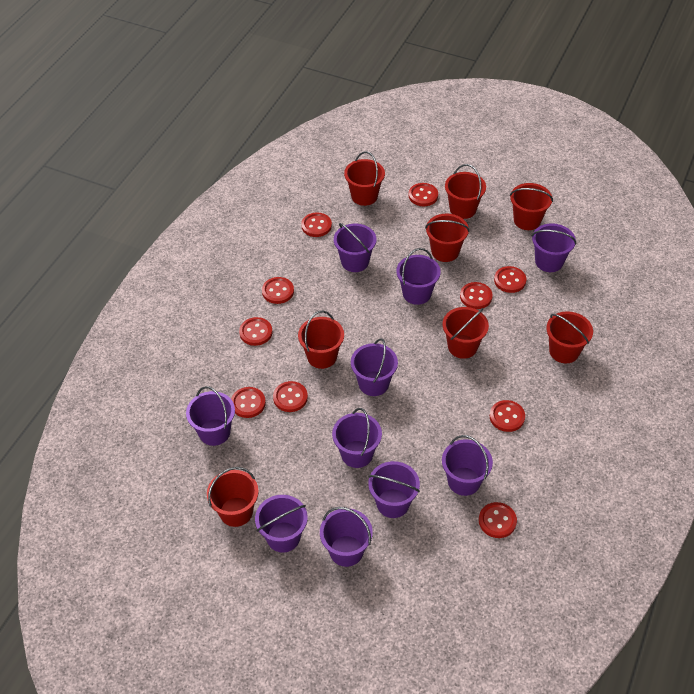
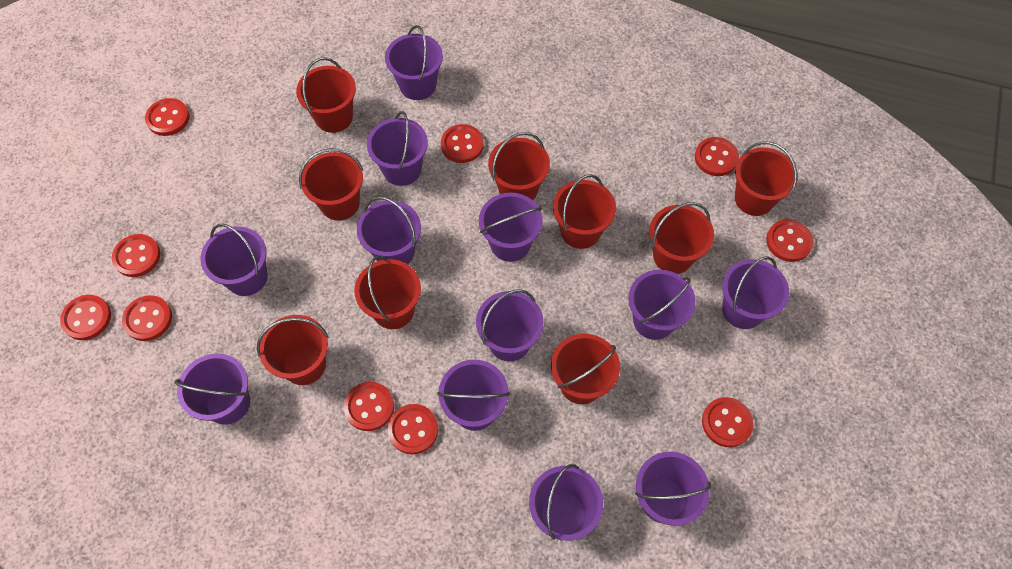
purple bucket: 10 -> 12
red bucket: 8 -> 9

